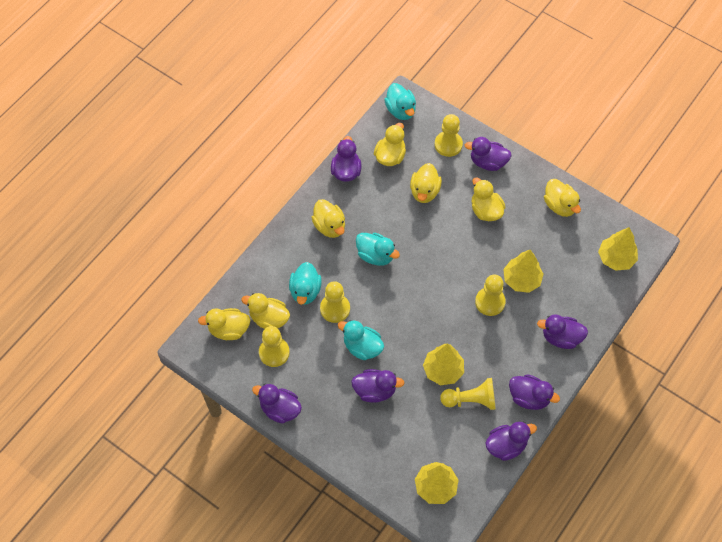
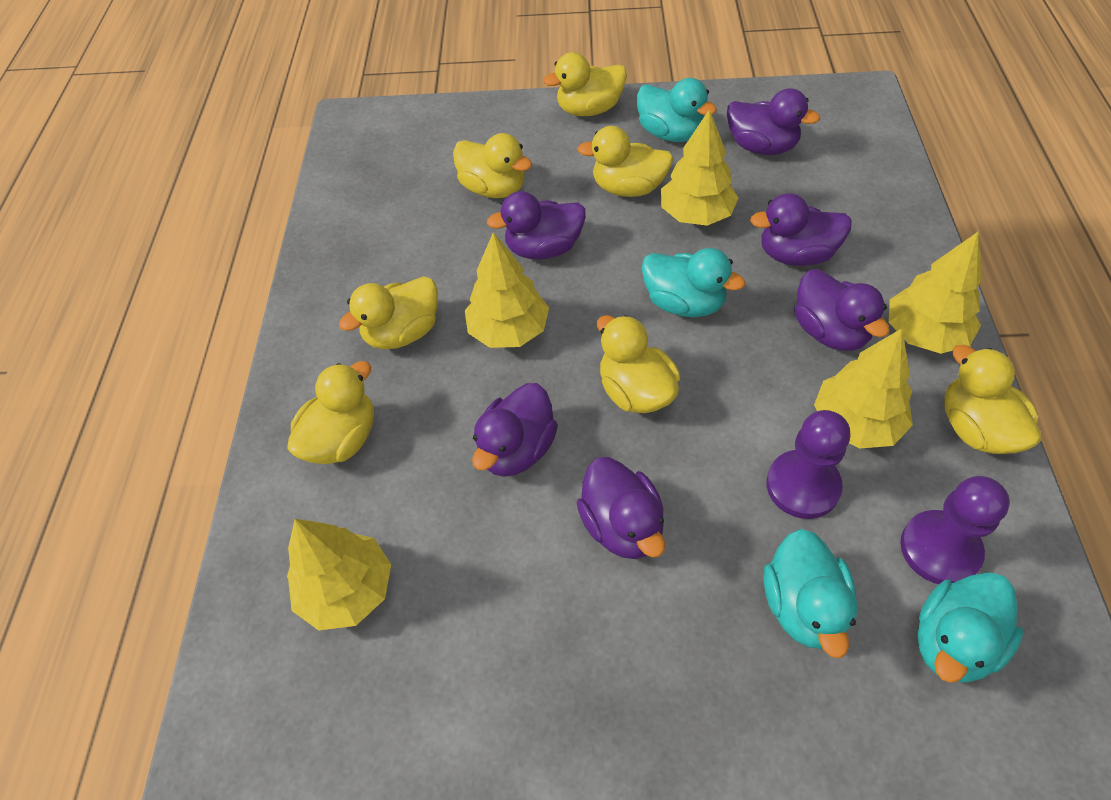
purple duck: 7 -> 6
purple pawn: 0 -> 2
yellow pawn: 5 -> 0
yellow tree: 4 -> 5

